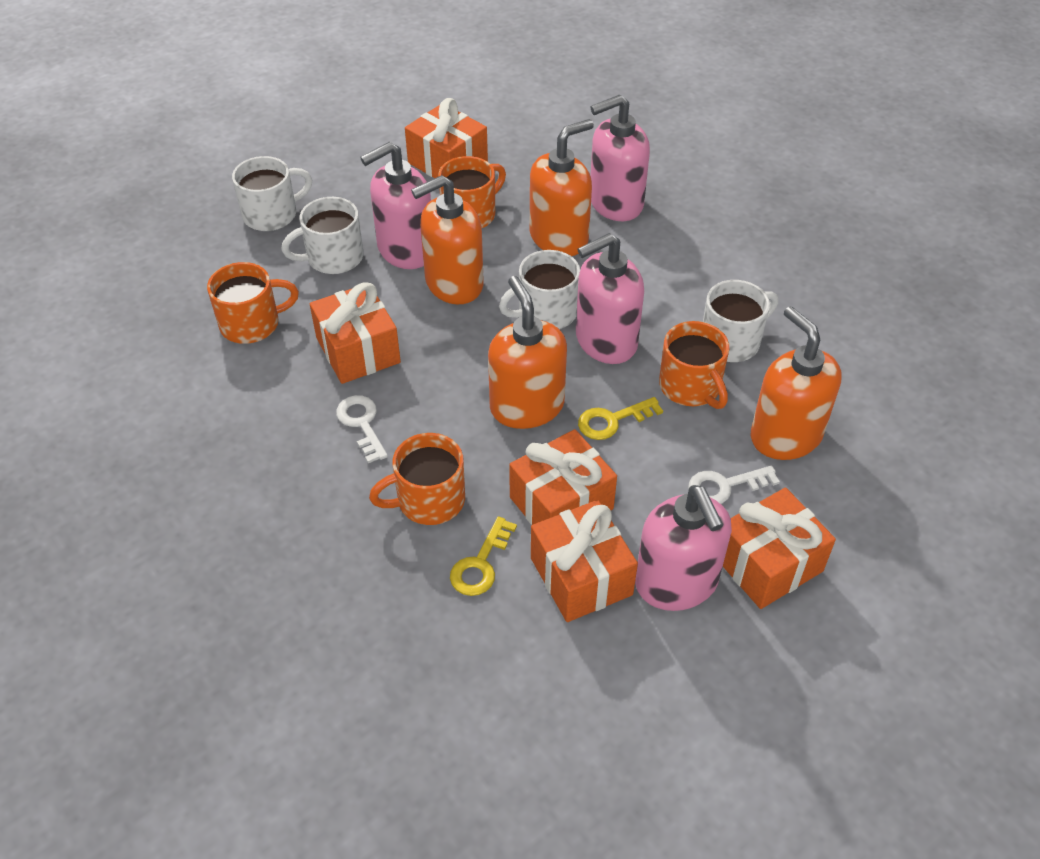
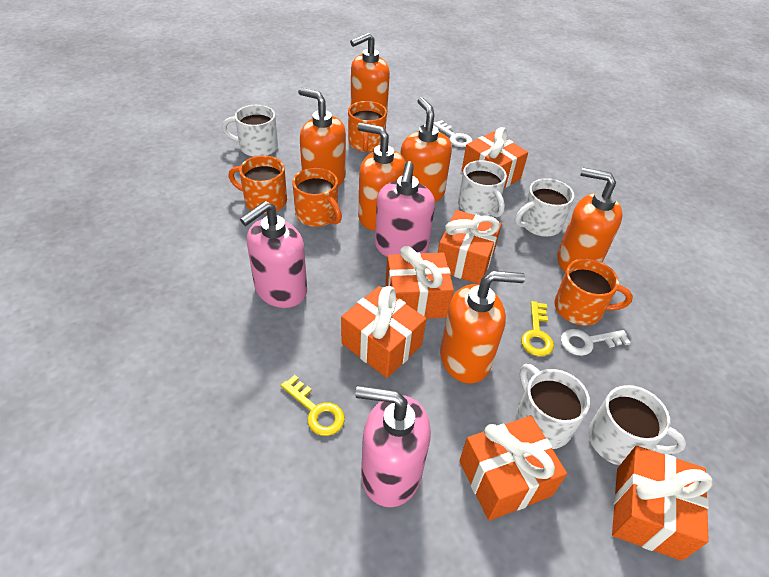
orange gift: 5 -> 6
orange soap dispenser: 4 -> 6
pink soap dispenser: 4 -> 3
white mug: 4 -> 5

